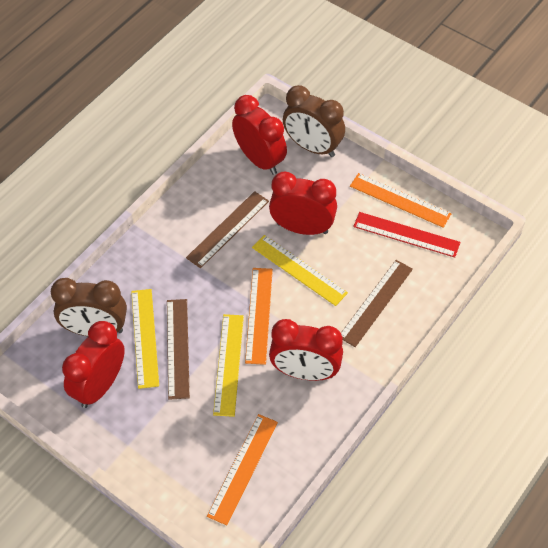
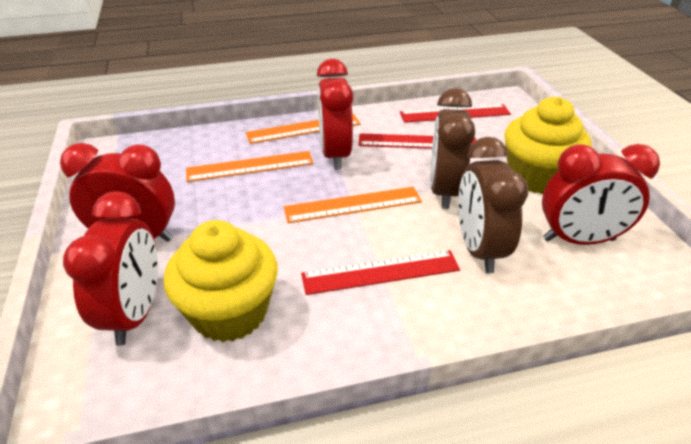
brown ruler: 3 -> 0
red ruler: 1 -> 3
yellow cupcake: 0 -> 2
yellow ruler: 3 -> 0

